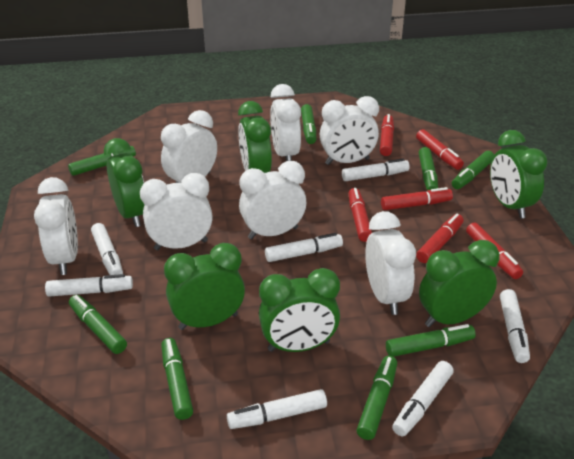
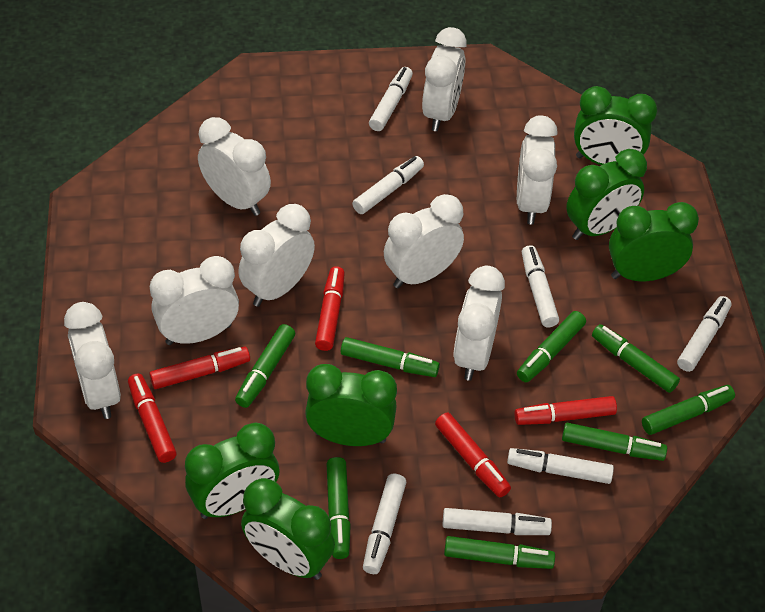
red marker: 6 -> 5
white clock: 7 -> 8

